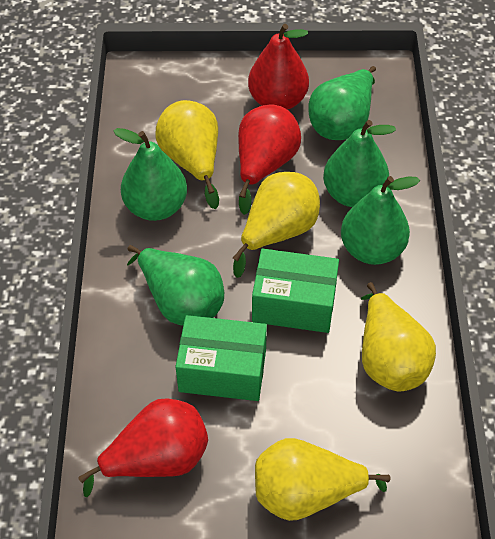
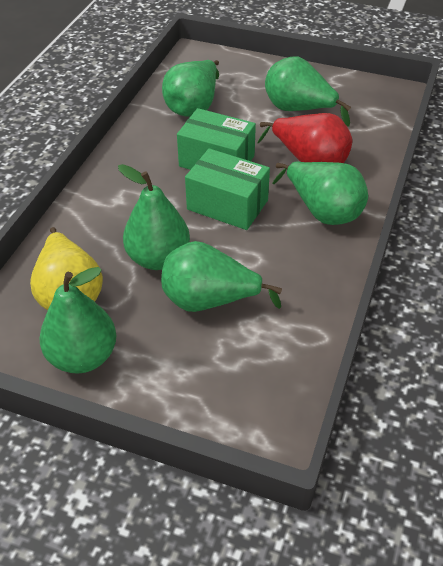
green pear: 5 -> 6
red pear: 3 -> 1
yellow pear: 4 -> 1

